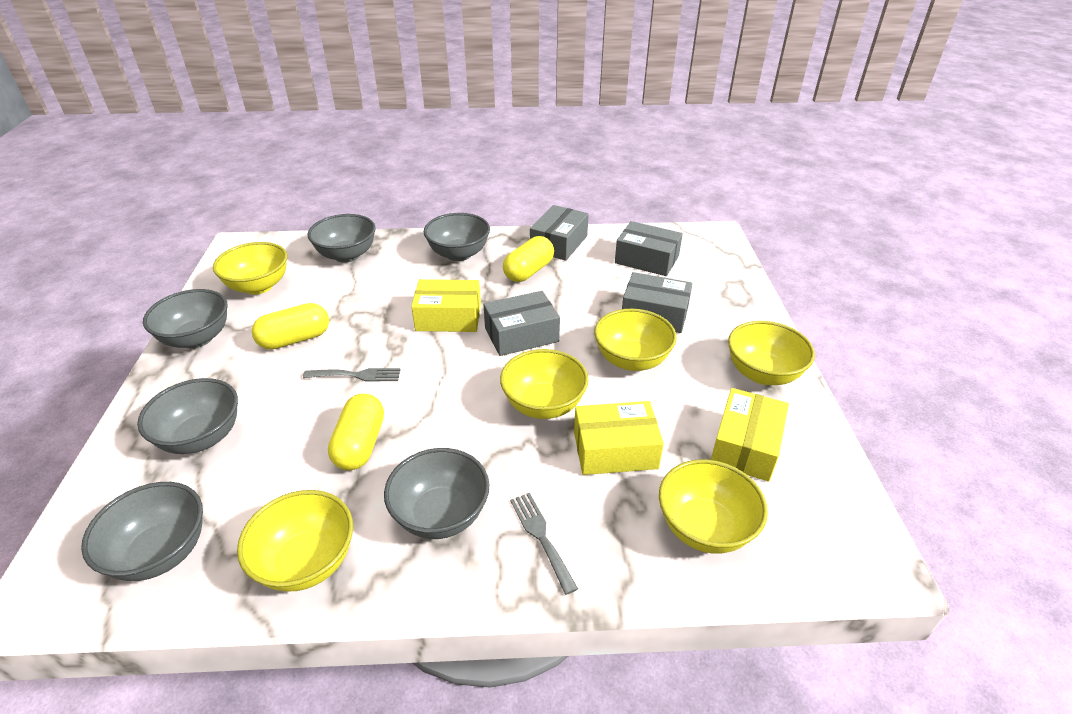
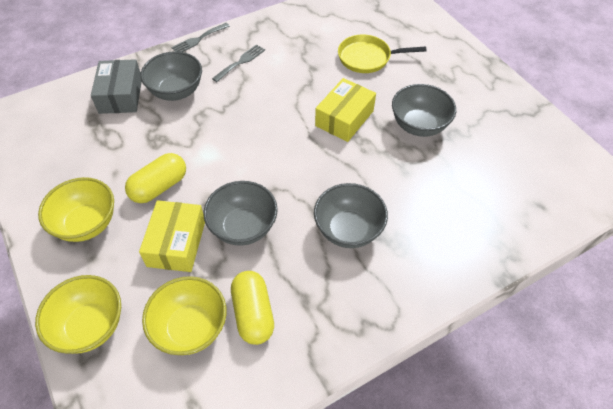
grey bowl: 6 -> 4
grey box: 4 -> 1
yellow bowl: 6 -> 3
yellow box: 3 -> 2
yellow capsule: 3 -> 2
yellow pan: 0 -> 1

